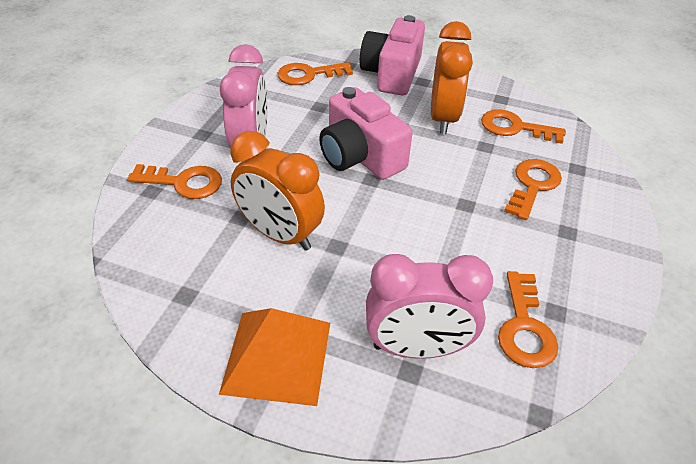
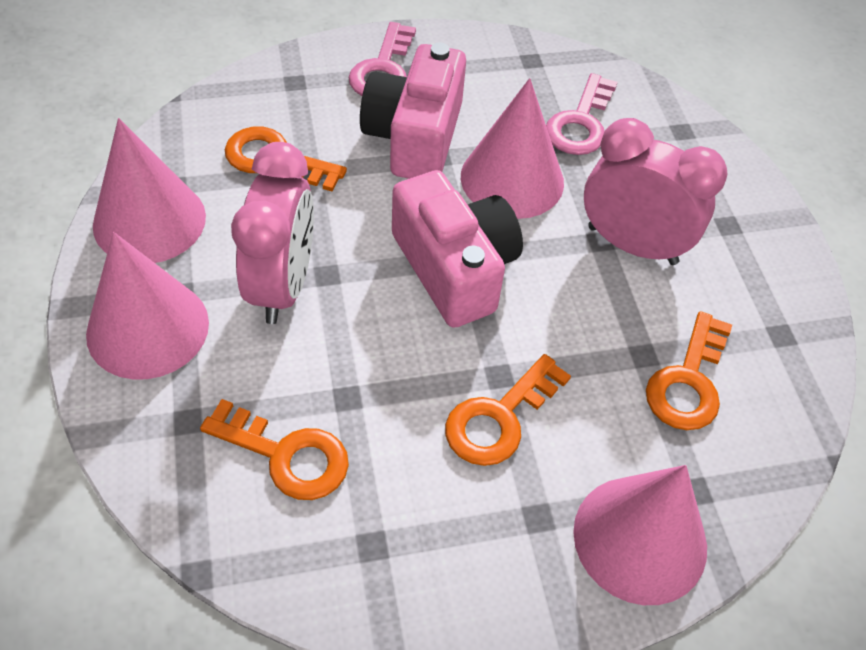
orange clock: 2 -> 0
orange key: 5 -> 4
orange pyramid: 1 -> 0
pink cone: 0 -> 4
pink key: 0 -> 2

